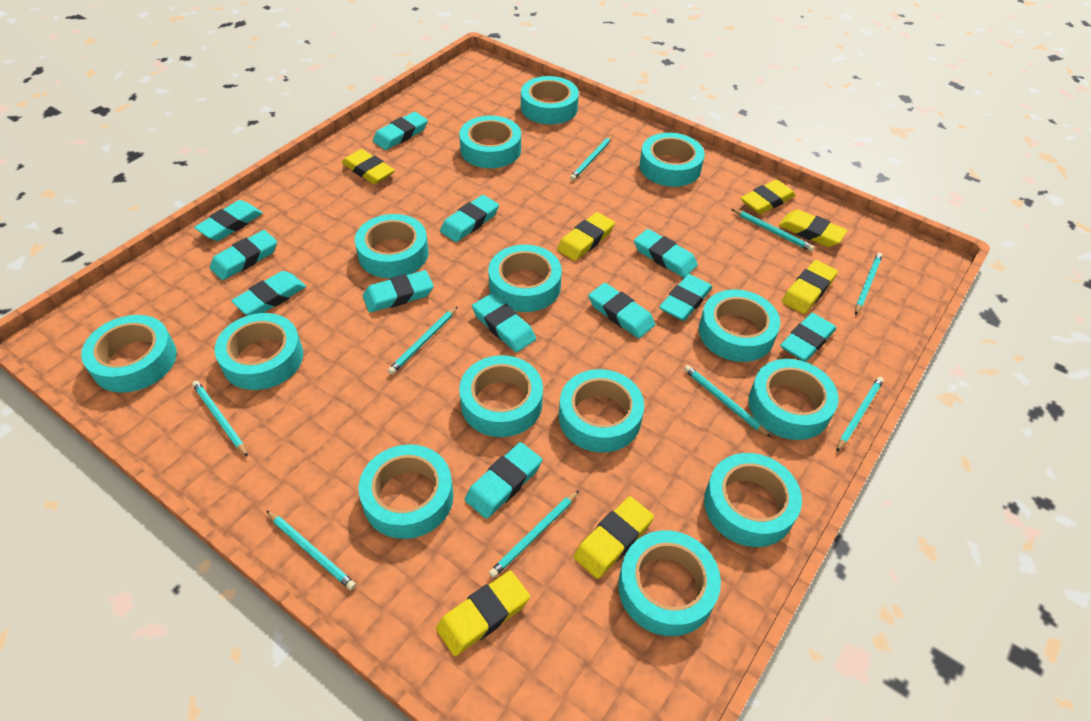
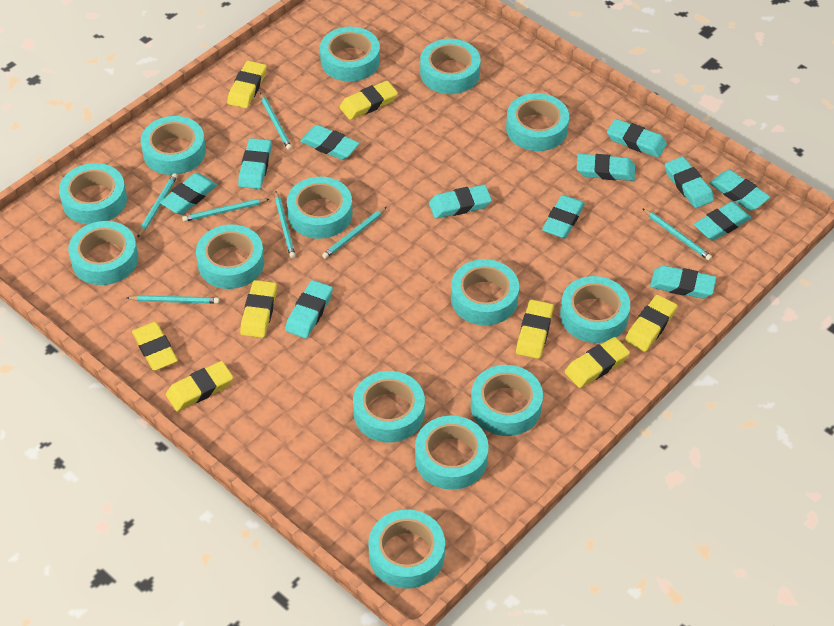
turquoise pencil: 9 -> 7
yellow eraser: 7 -> 8

